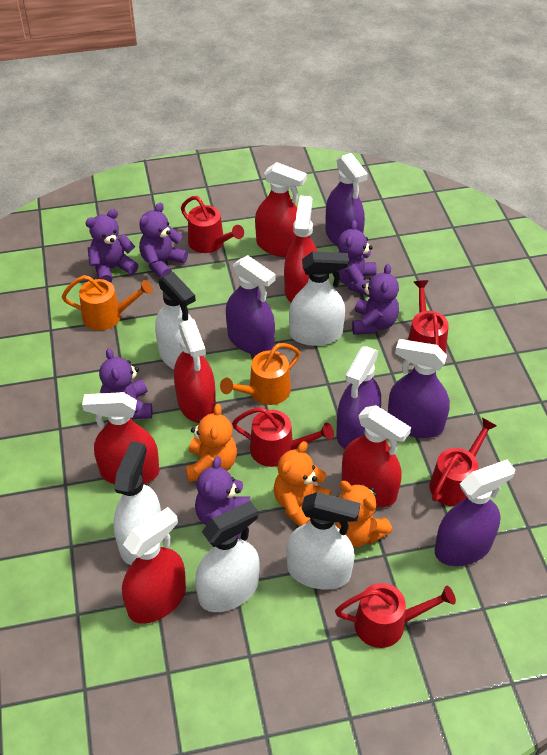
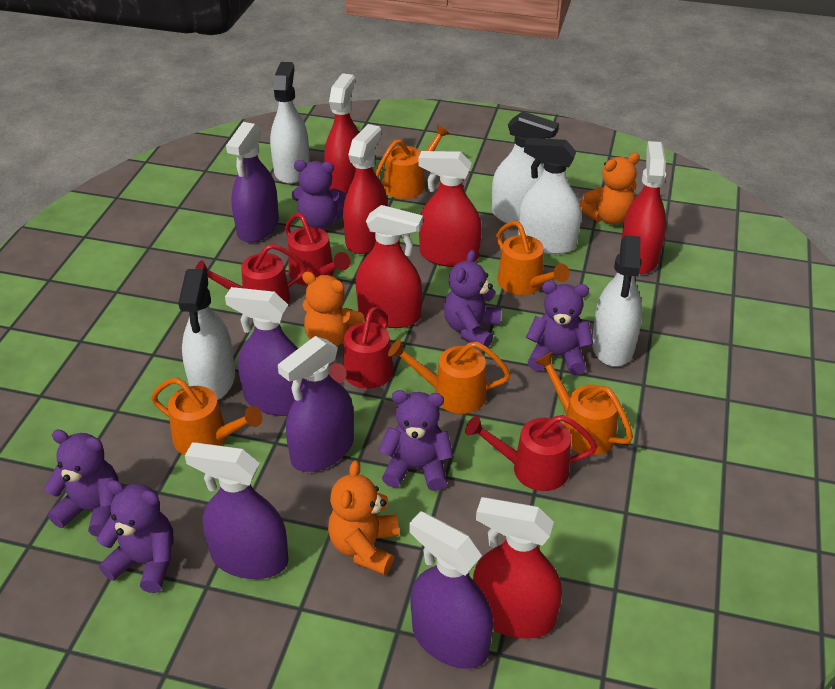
orange watering can: 2 -> 5
red watering can: 5 -> 4

